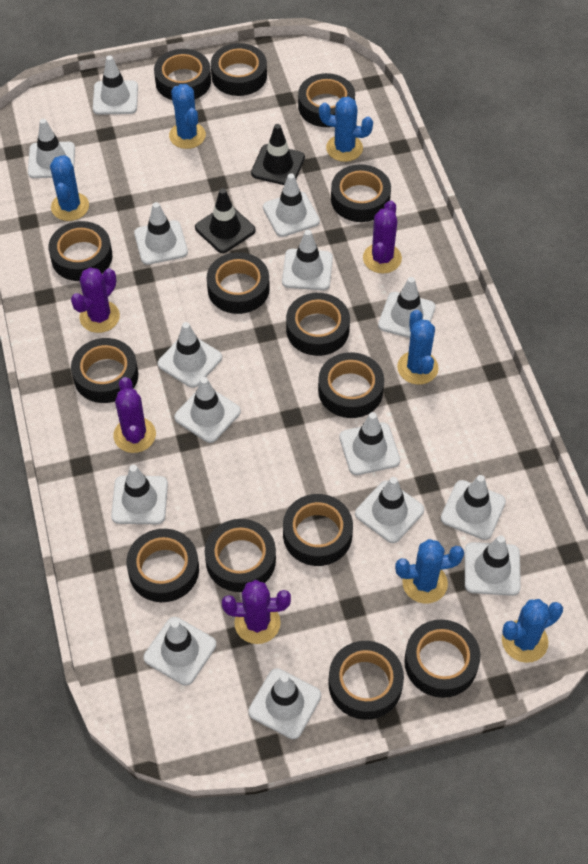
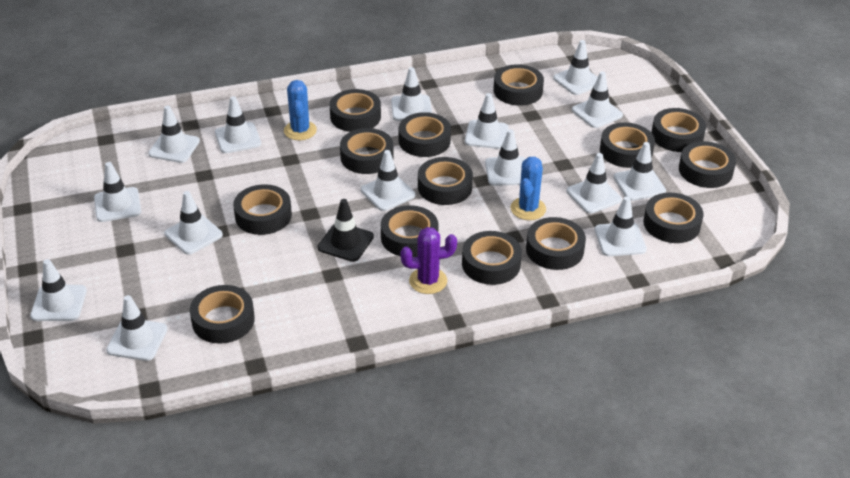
black traffic cone: 2 -> 1
blue cactus: 6 -> 2
purple cactus: 4 -> 1

